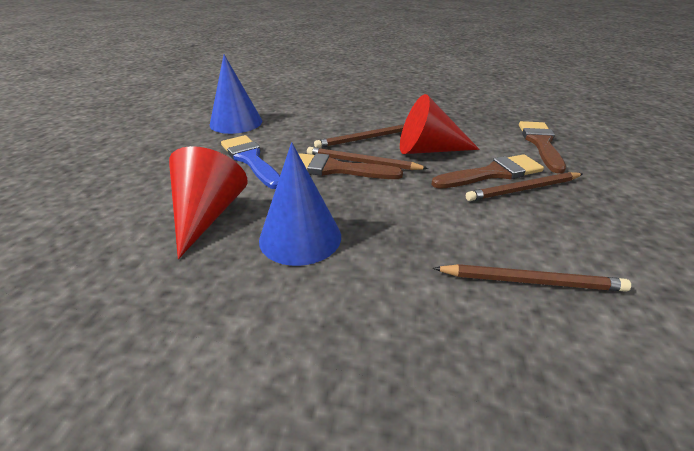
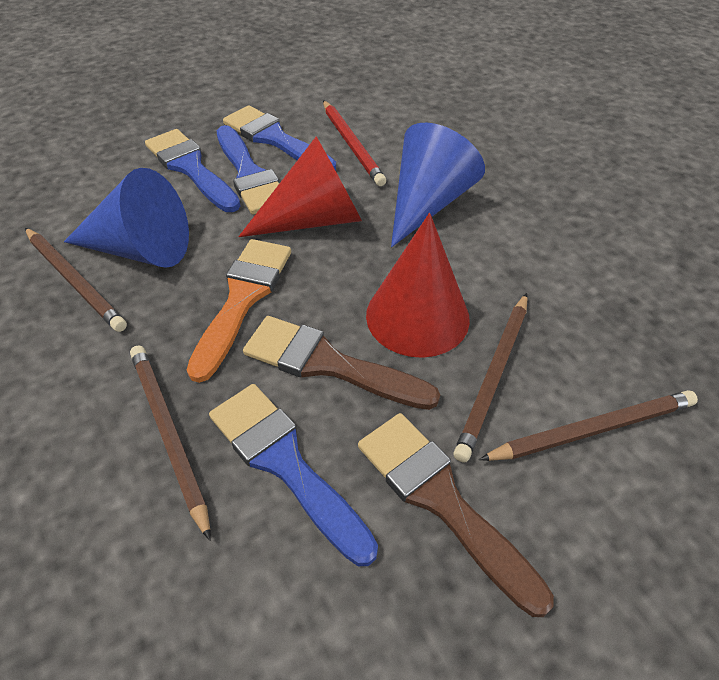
blue brush: 1 -> 4
brown brush: 3 -> 2
orange brush: 0 -> 1
red pencil: 0 -> 1

